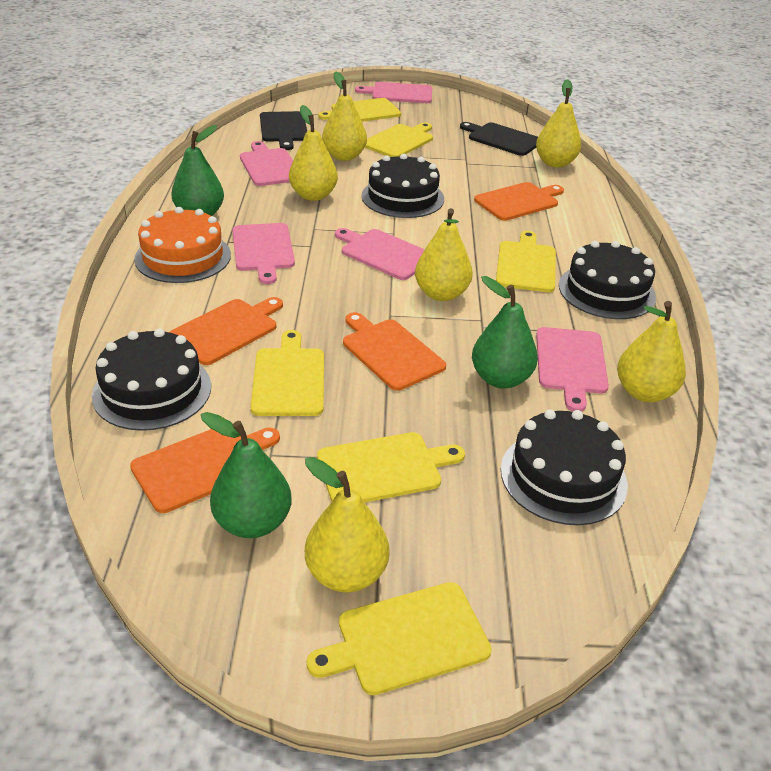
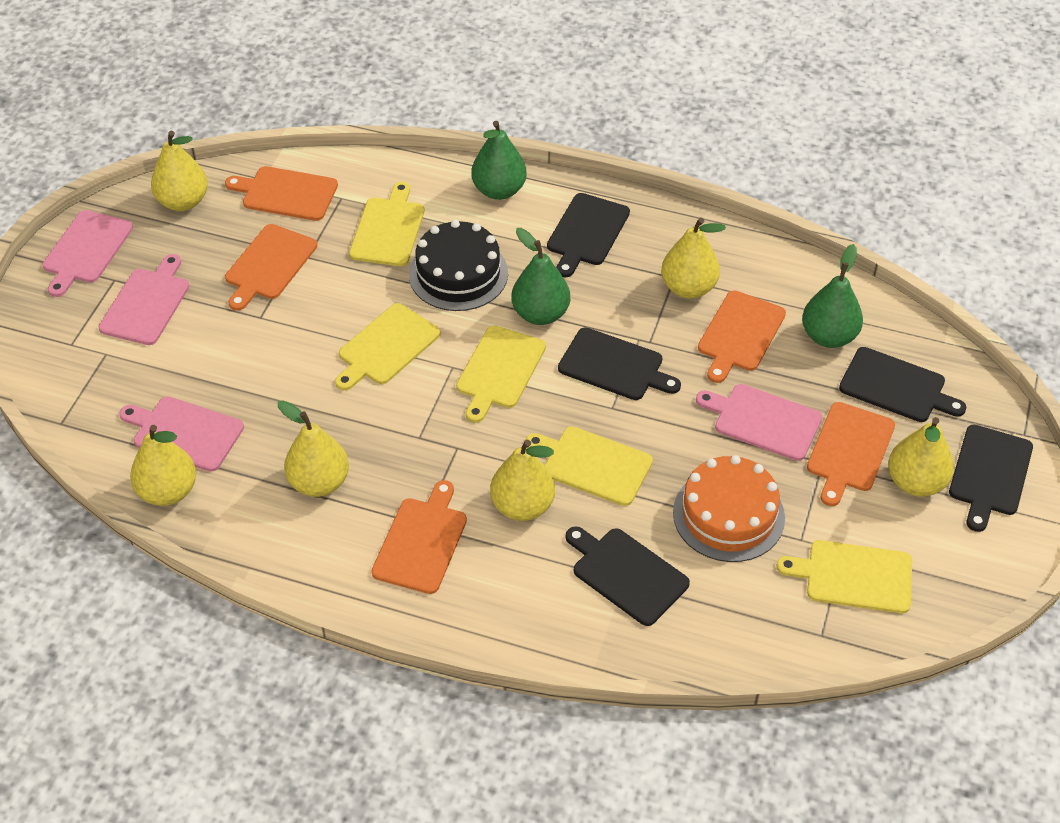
black cake: 4 -> 1
black cutting board: 2 -> 5
orange cutting board: 4 -> 5
pink cutting board: 5 -> 4
yellow cutting board: 6 -> 5

